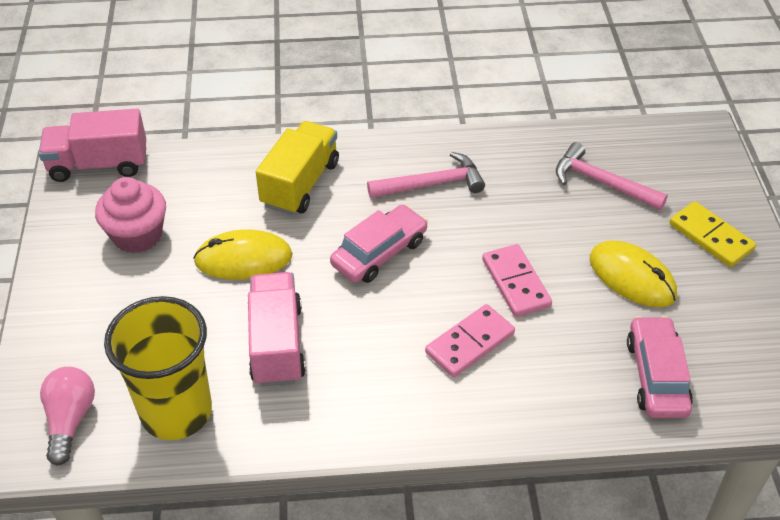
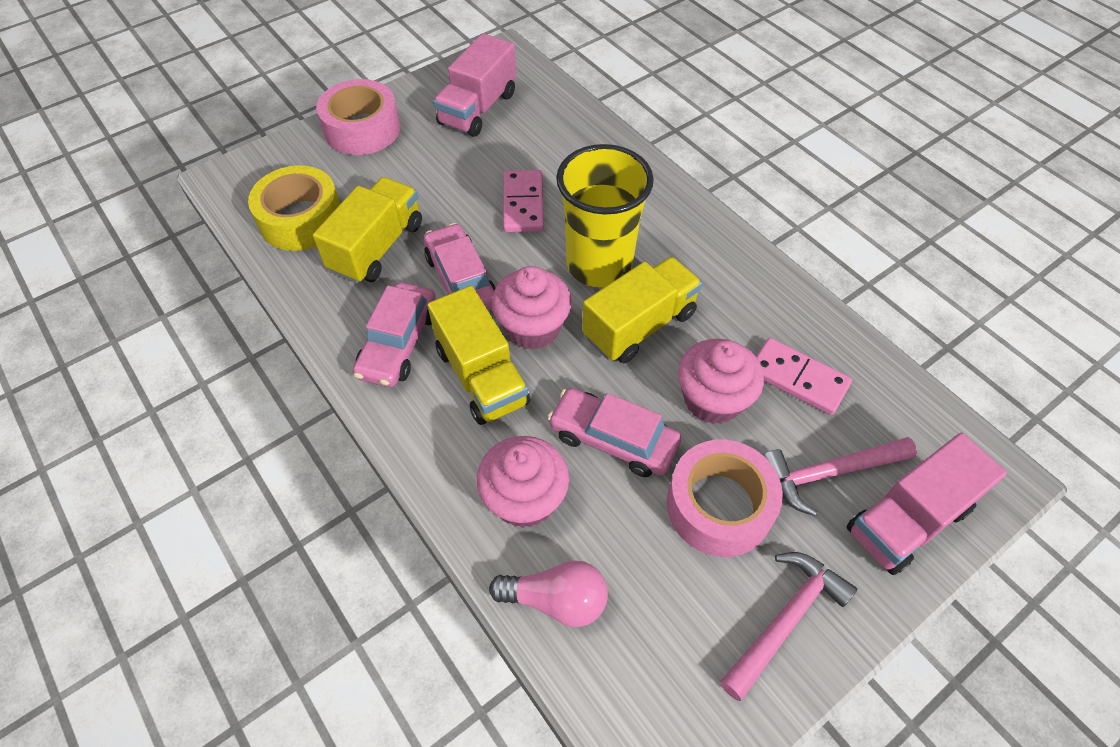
pink car: 2 -> 3
pink cupcake: 1 -> 3
pink tape: 0 -> 2
yellow domino: 1 -> 0
yellow mouse: 2 -> 0
yellow tape: 0 -> 1
yellow truck: 1 -> 3

